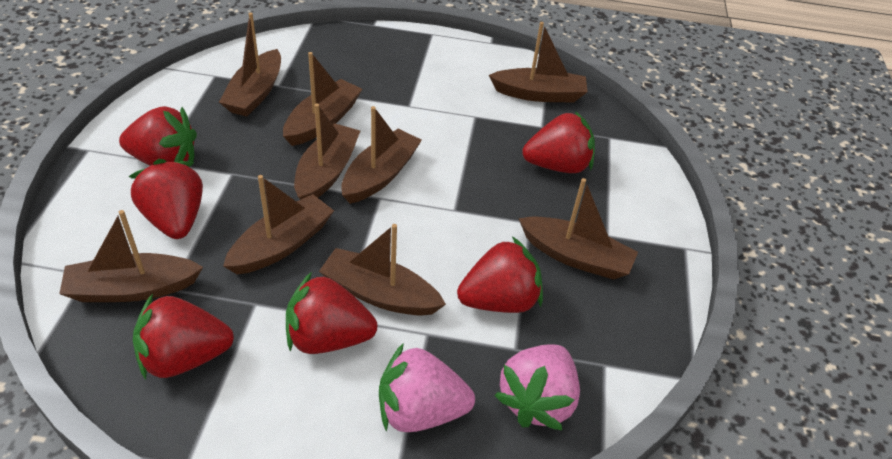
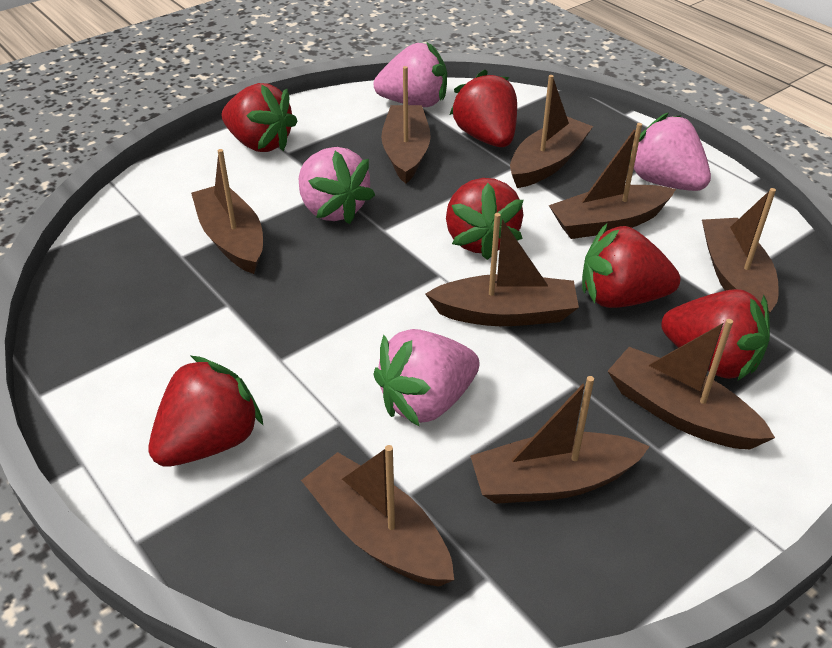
pink strawberry: 2 -> 4

